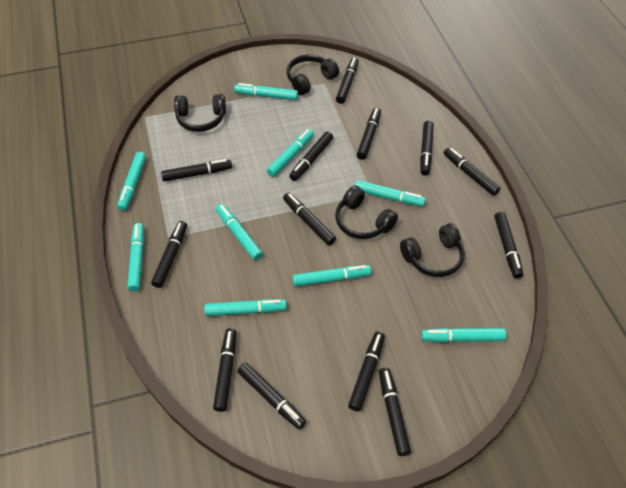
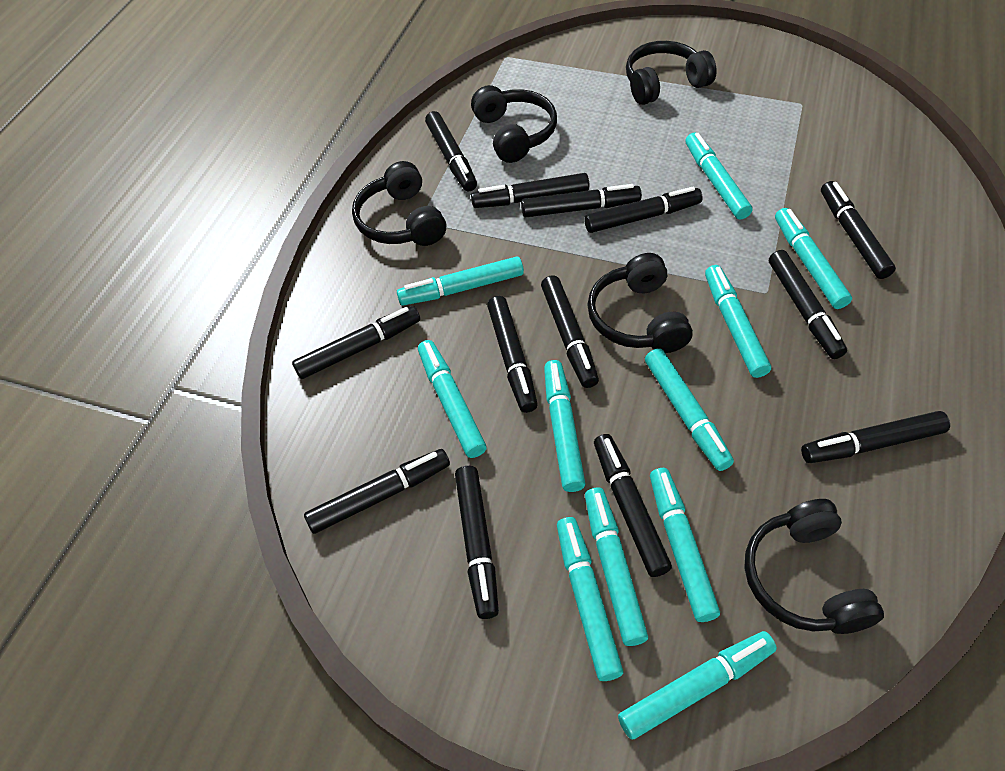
black headphones: 4 -> 5
turquoise marker: 9 -> 11

